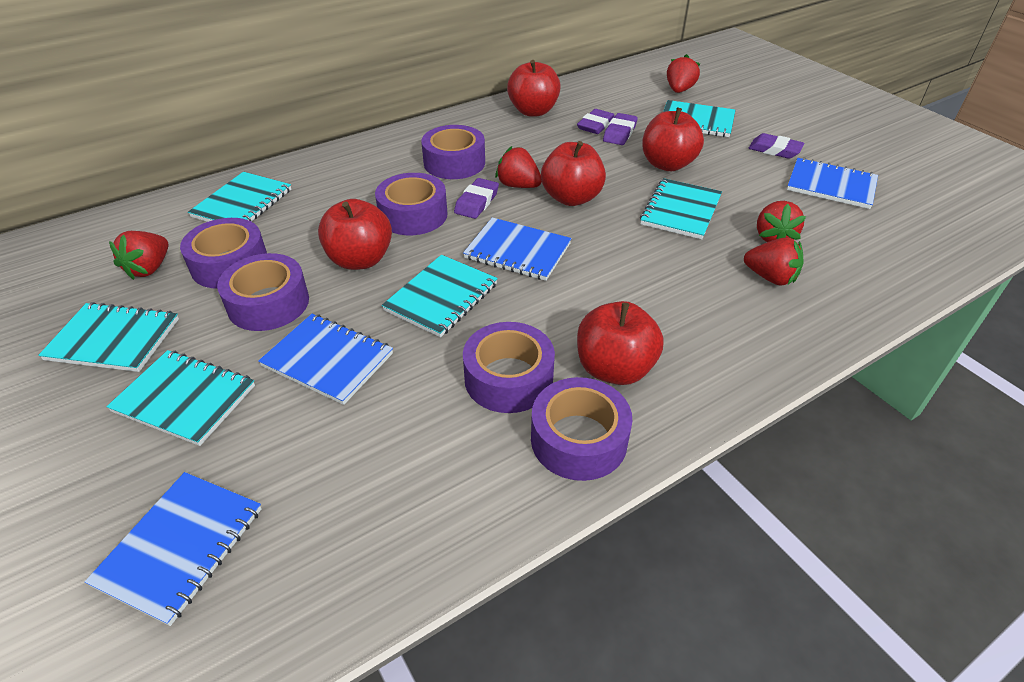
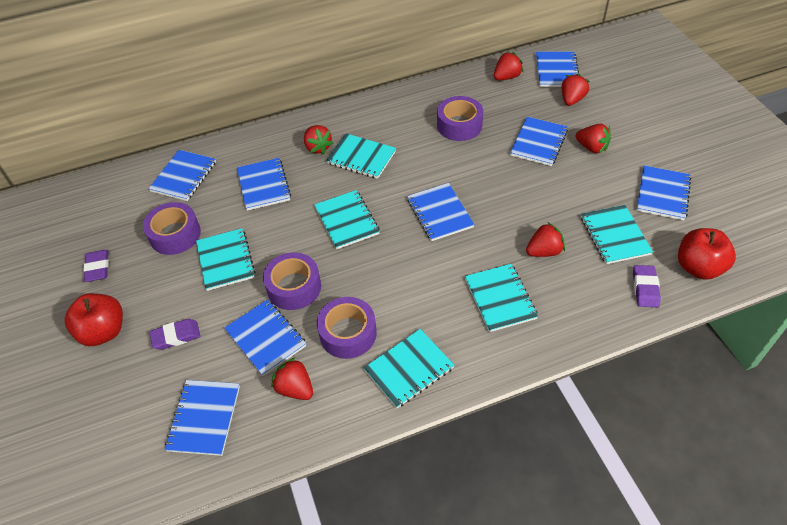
blue notebook: 4 -> 8
purple eraser: 4 -> 3
purple tape: 6 -> 4
red apple: 5 -> 2
red strawberry: 5 -> 6

